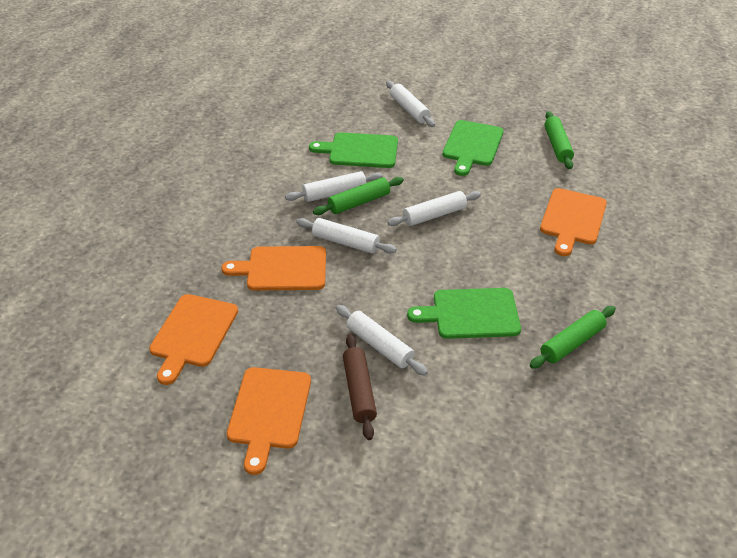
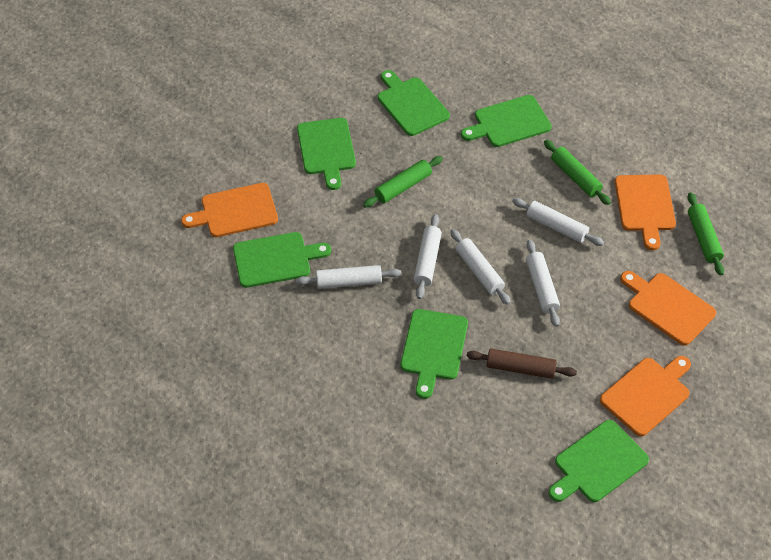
green cutting board: 3 -> 6

